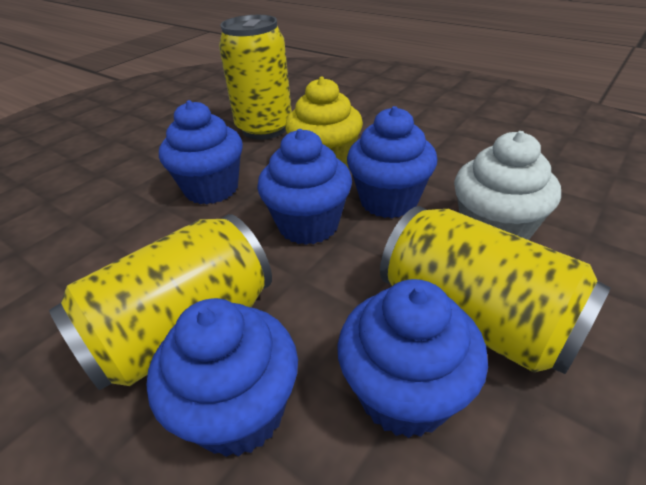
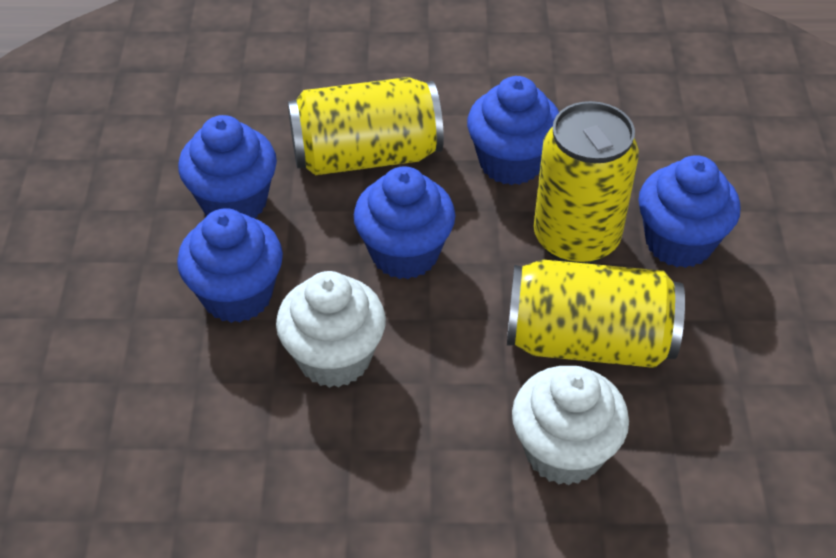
white cupcake: 1 -> 2
yellow cupcake: 1 -> 0

